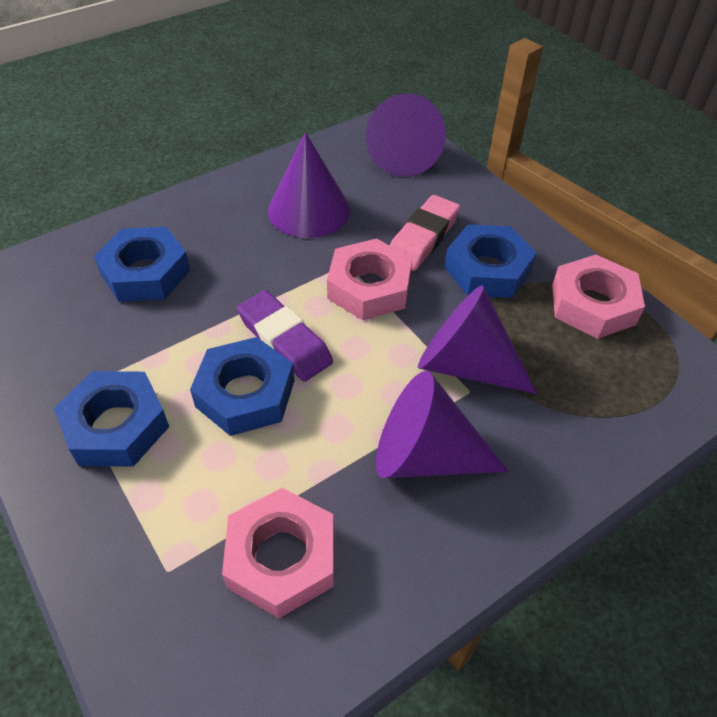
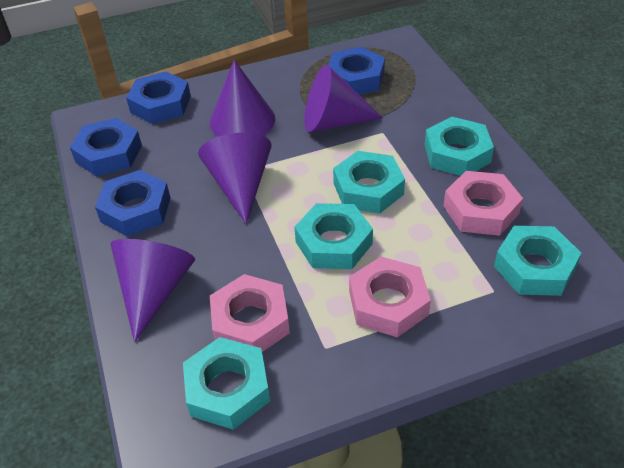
pink eraser: 1 -> 0
purple eraser: 1 -> 0
turquoise nut: 0 -> 5

